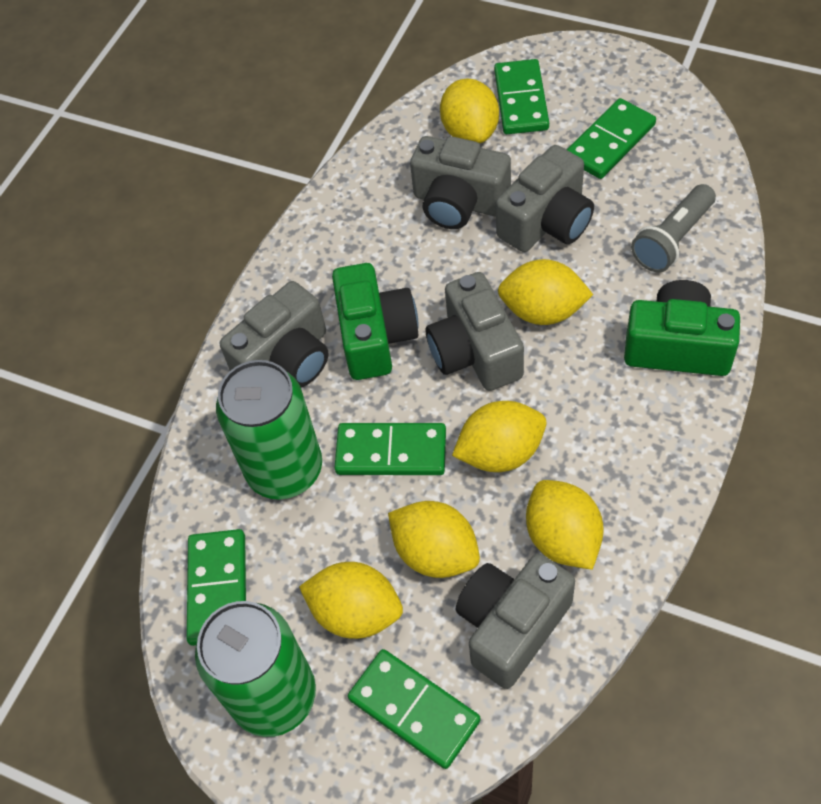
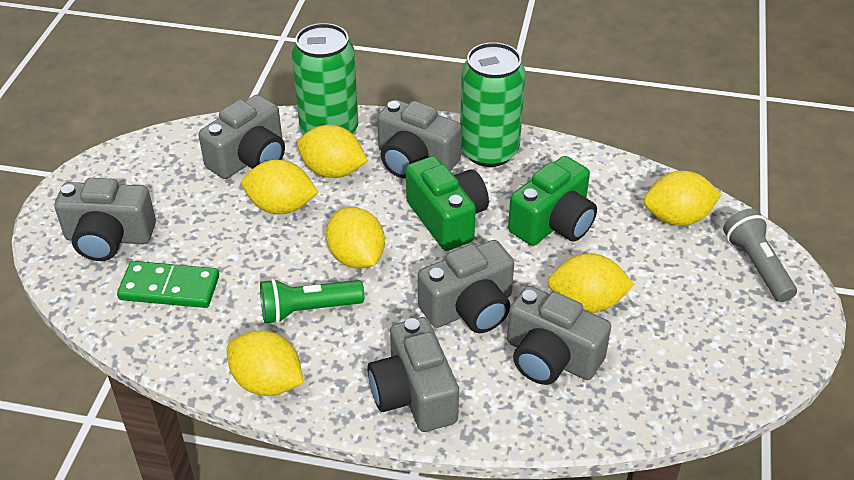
green domino: 5 -> 1
green flashlight: 0 -> 1
grey camera: 5 -> 6

